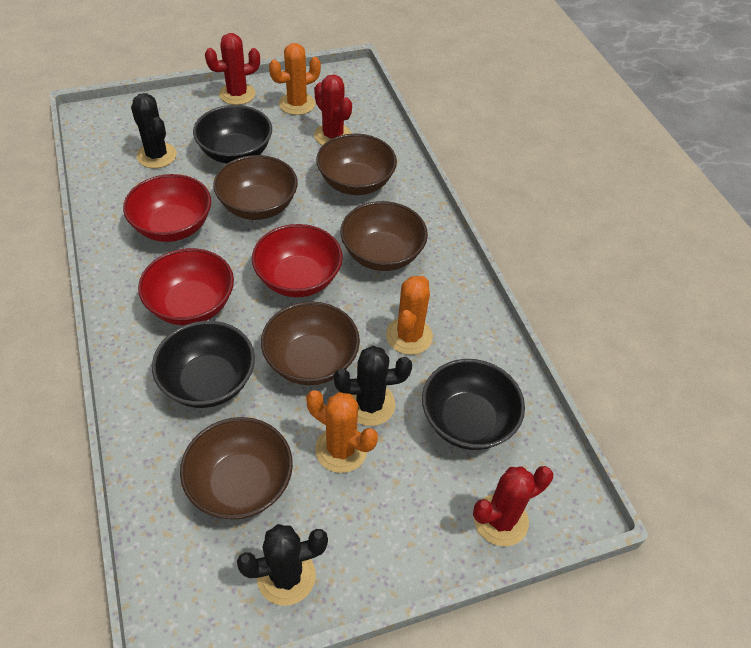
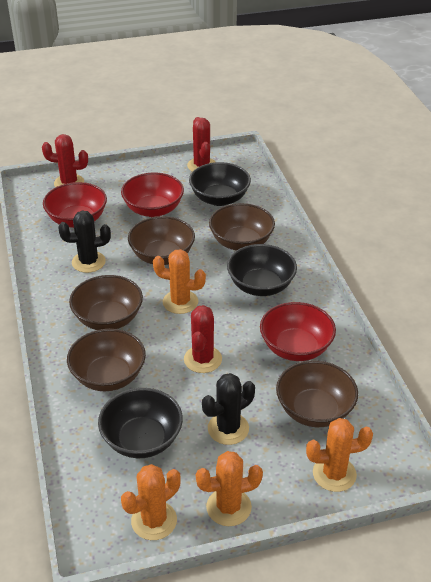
black cactus: 3 -> 2
orange cactus: 3 -> 4

